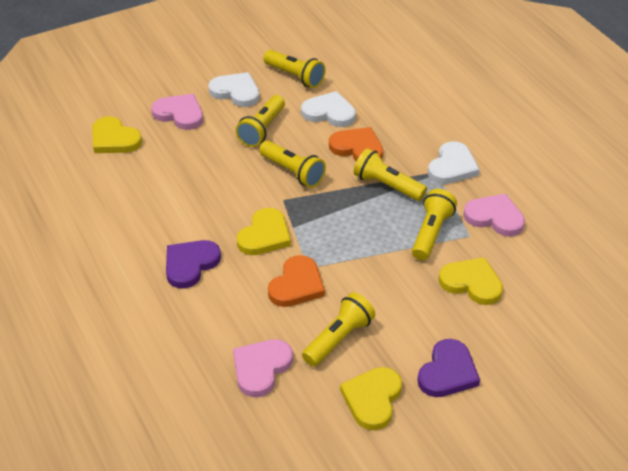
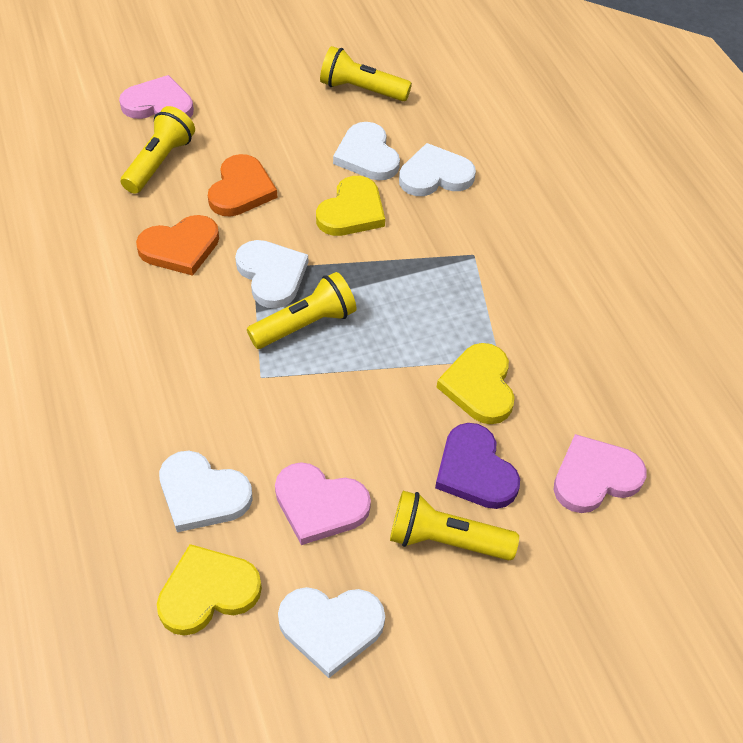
purple heart: 2 -> 1
white heart: 3 -> 5
yellow flashlight: 6 -> 4
yellow heart: 4 -> 3

